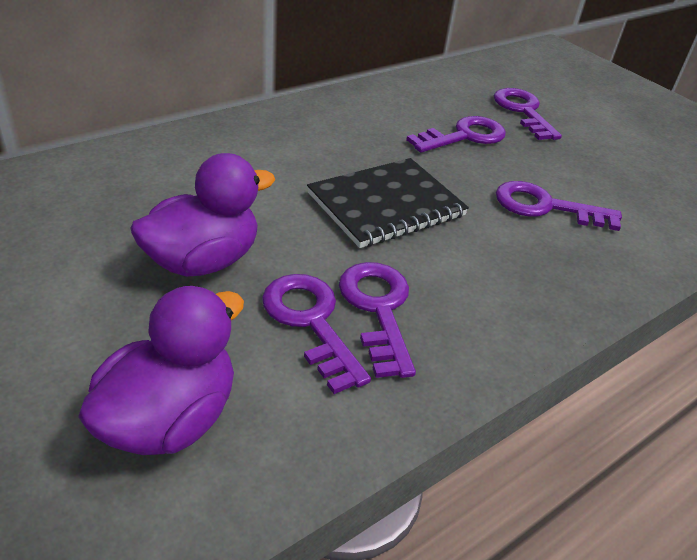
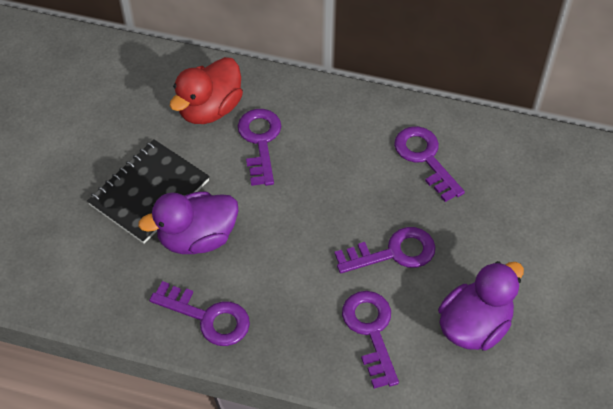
red duck: 0 -> 1

